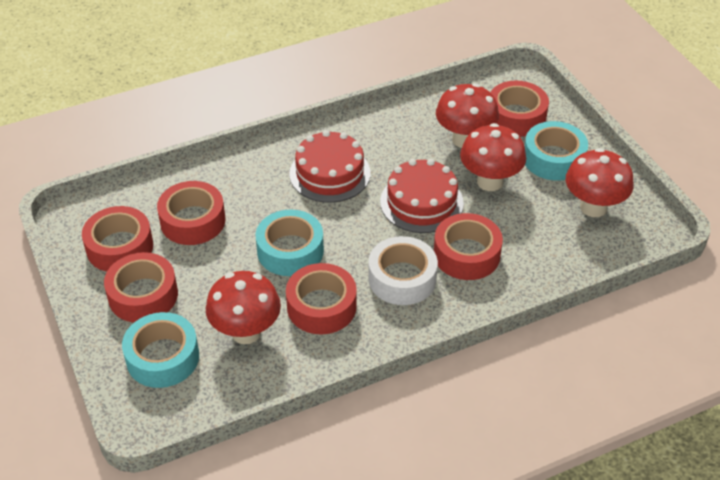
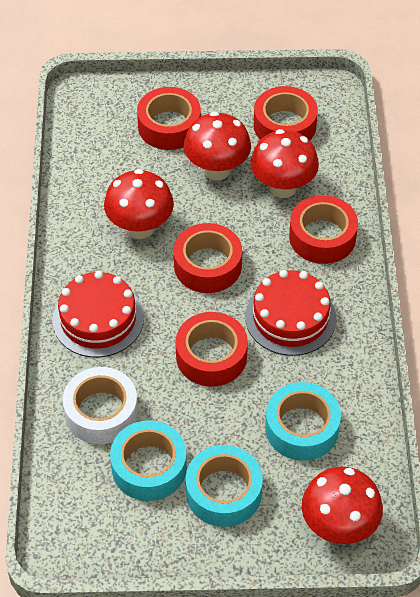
red tape: 6 -> 5

